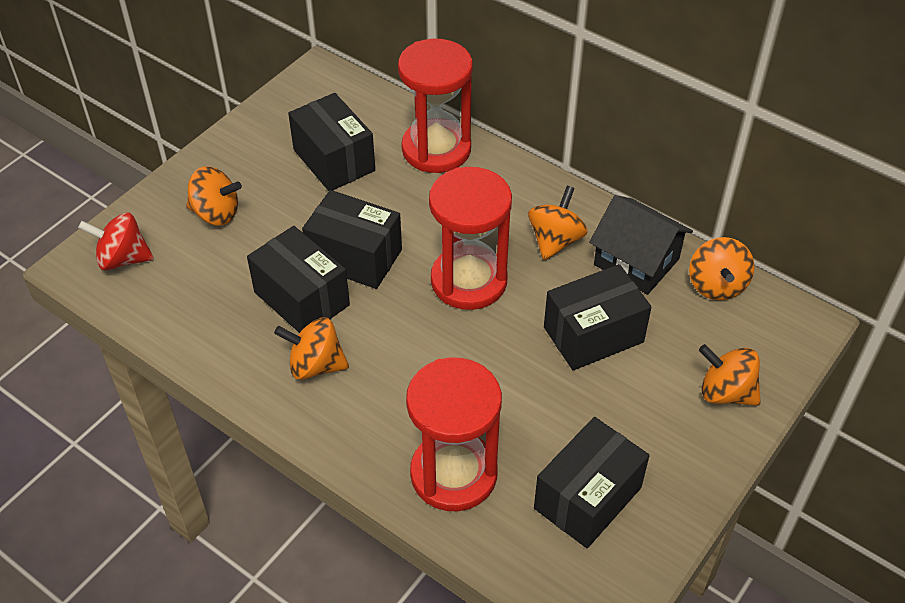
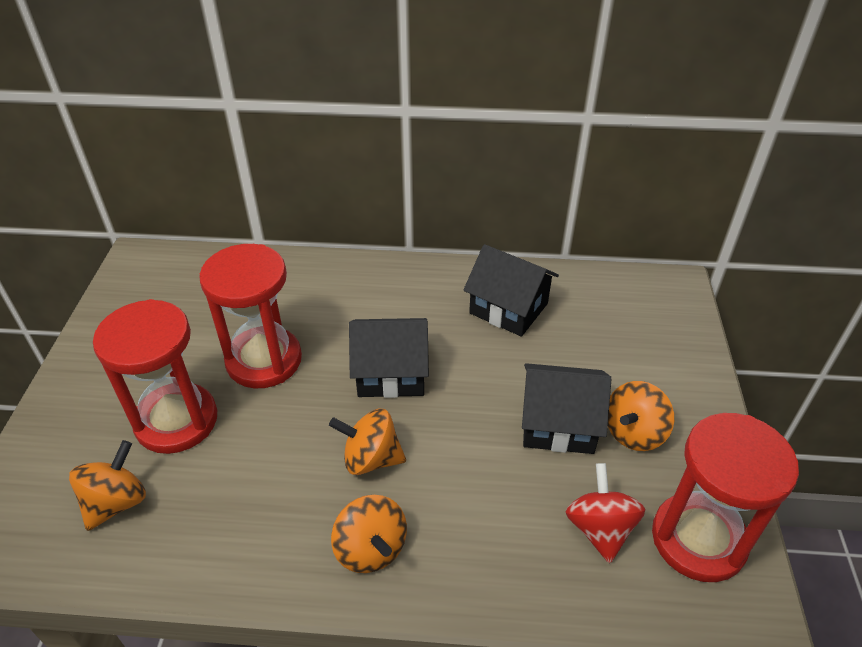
black box: 5 -> 0
black house: 1 -> 3
orange spinning top: 5 -> 4

